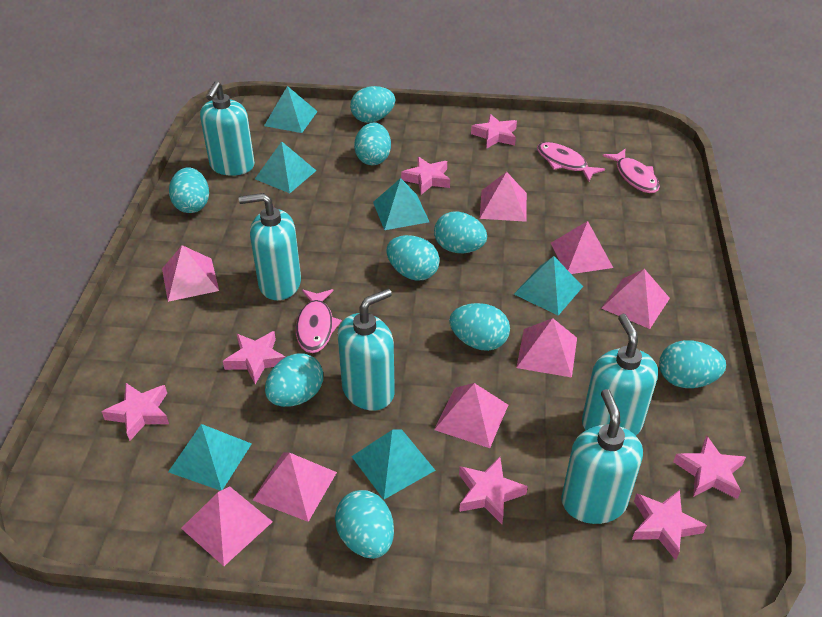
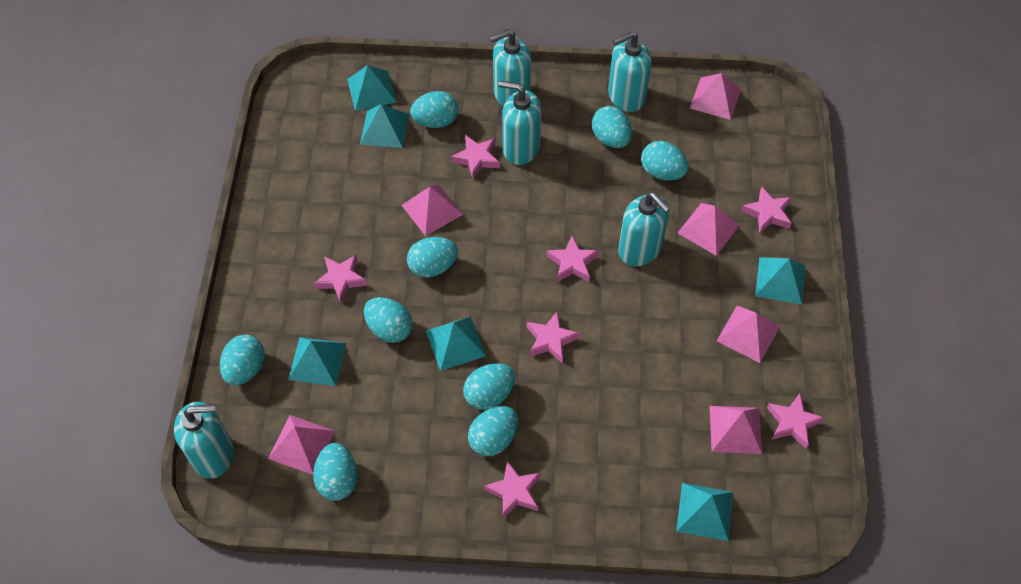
pink fish: 3 -> 0
pink pyramid: 8 -> 6

